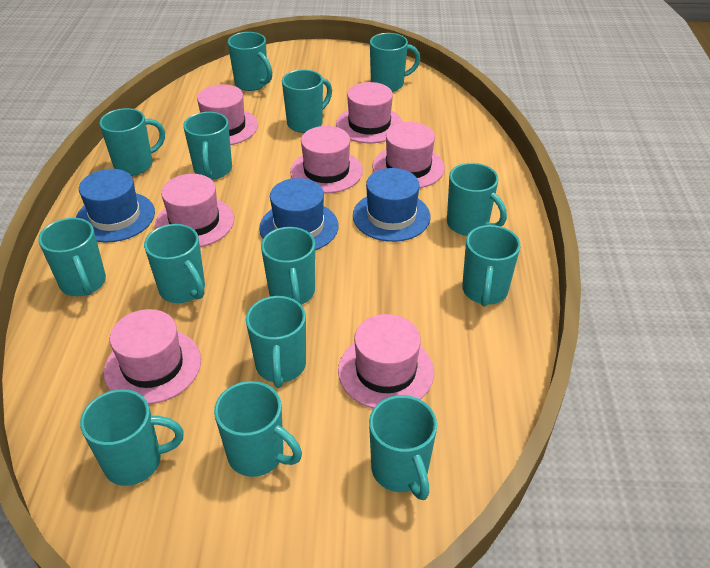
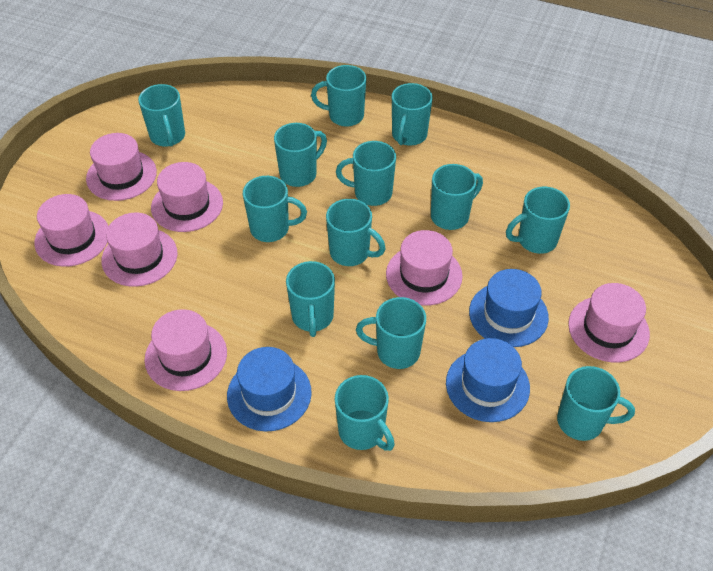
turquoise mug: 14 -> 13

